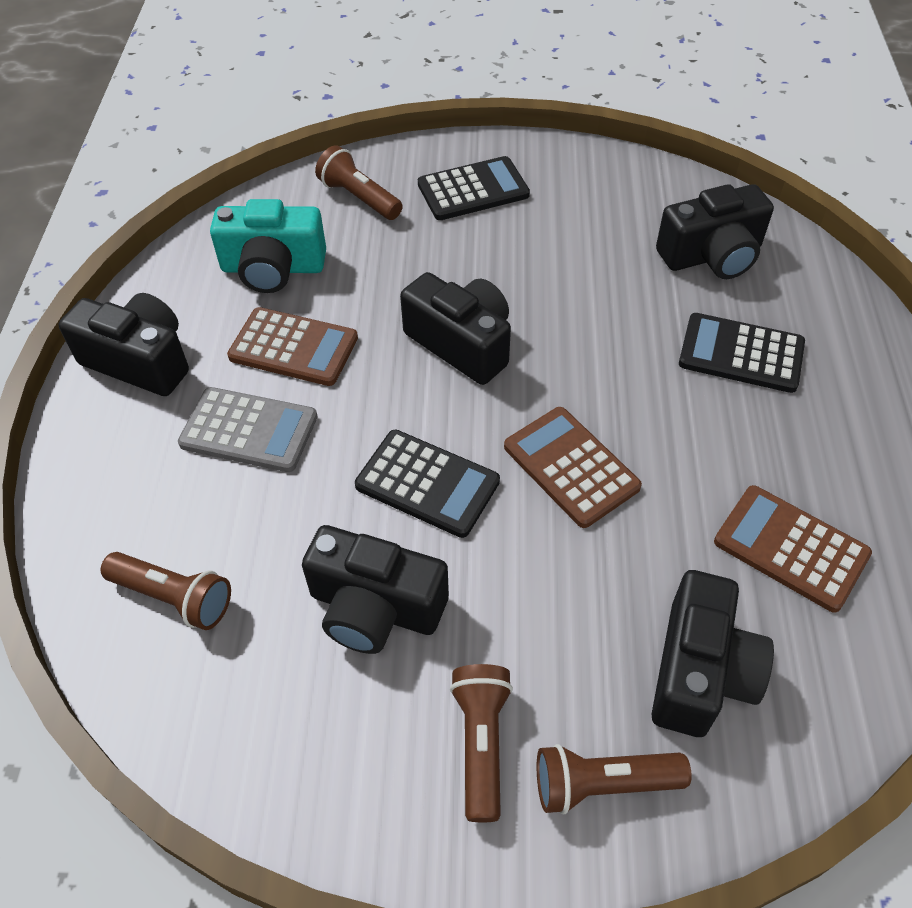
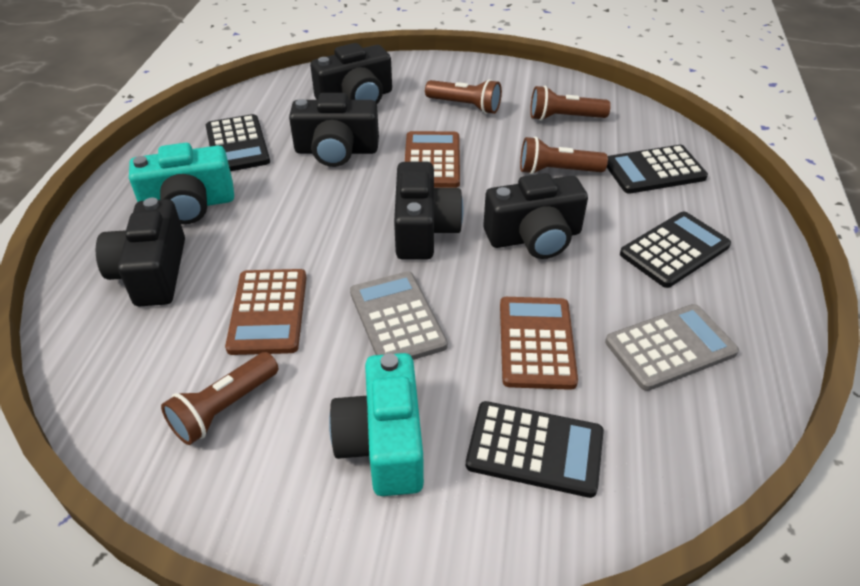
black calculator: 3 -> 4
grey calculator: 1 -> 2
turquoise camera: 1 -> 2

